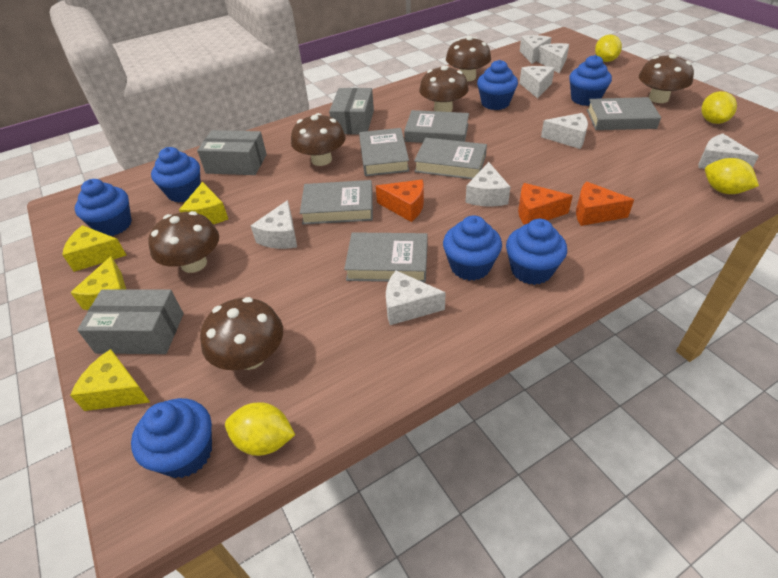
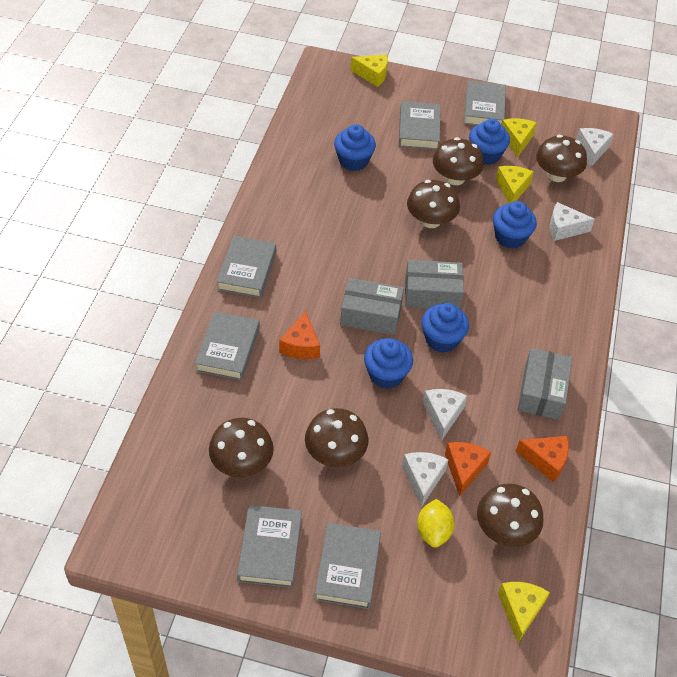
blue cupcake: 7 -> 5
white cheese: 8 -> 4
yellow lemon: 4 -> 1

